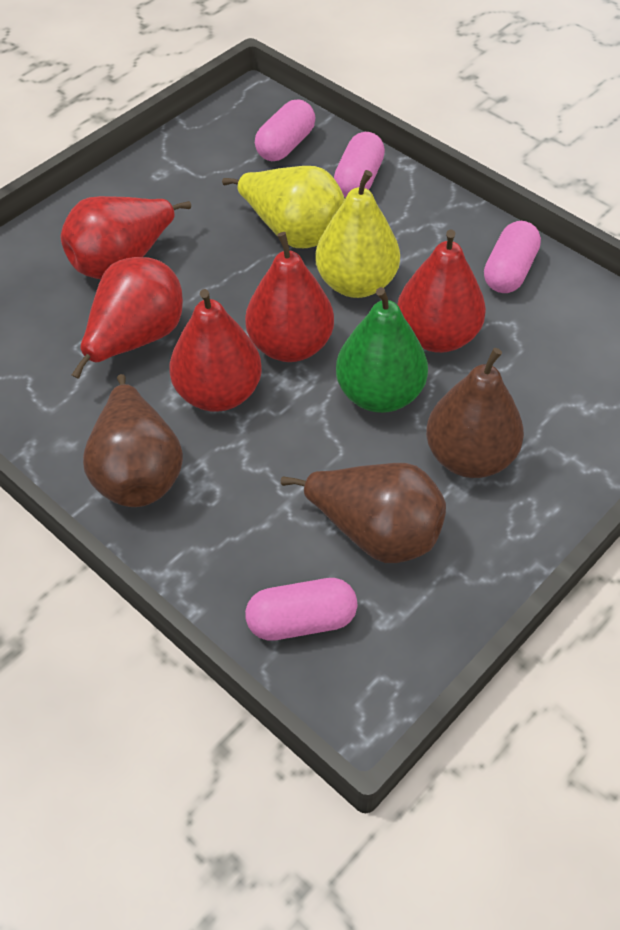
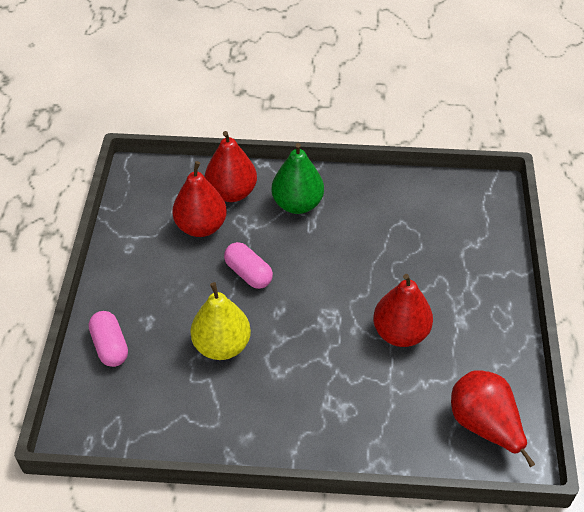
brown pear: 3 -> 0
pink capsule: 4 -> 2
red pear: 5 -> 4
yellow pear: 2 -> 1

